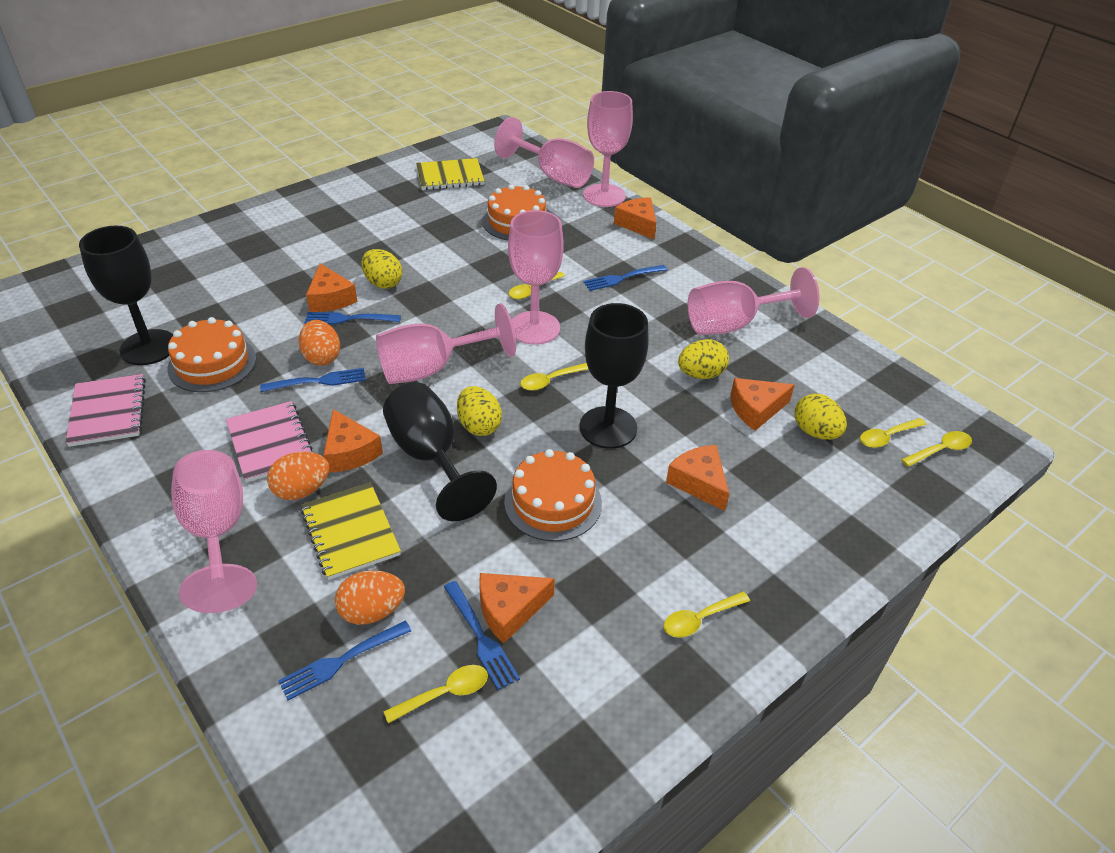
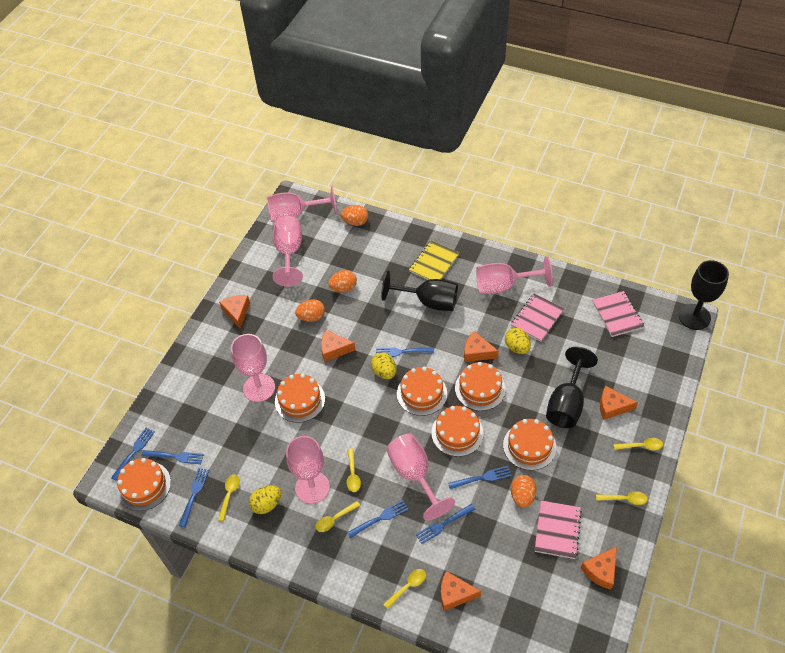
blue fork: 5 -> 7
orange cake: 3 -> 6
orange egg: 3 -> 4
pink notebook: 2 -> 3
yellow egg: 4 -> 3
yellow notebook: 2 -> 1

